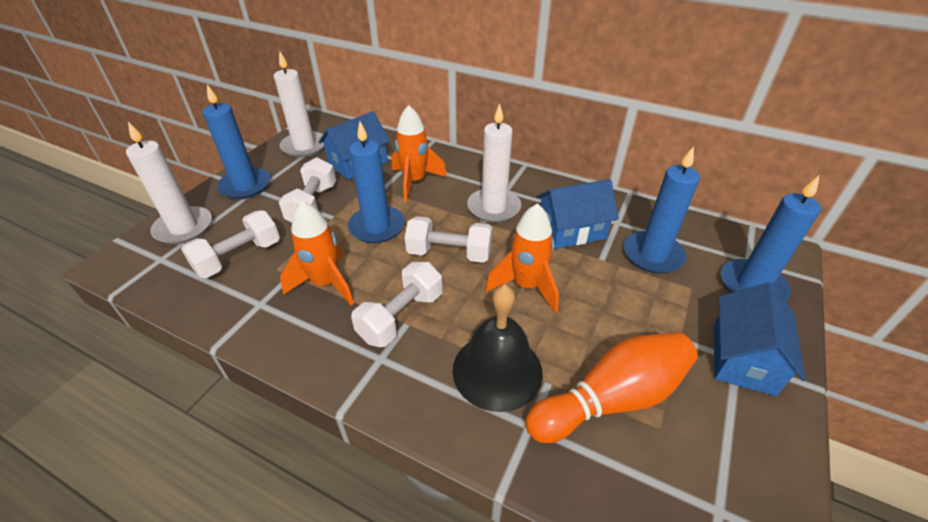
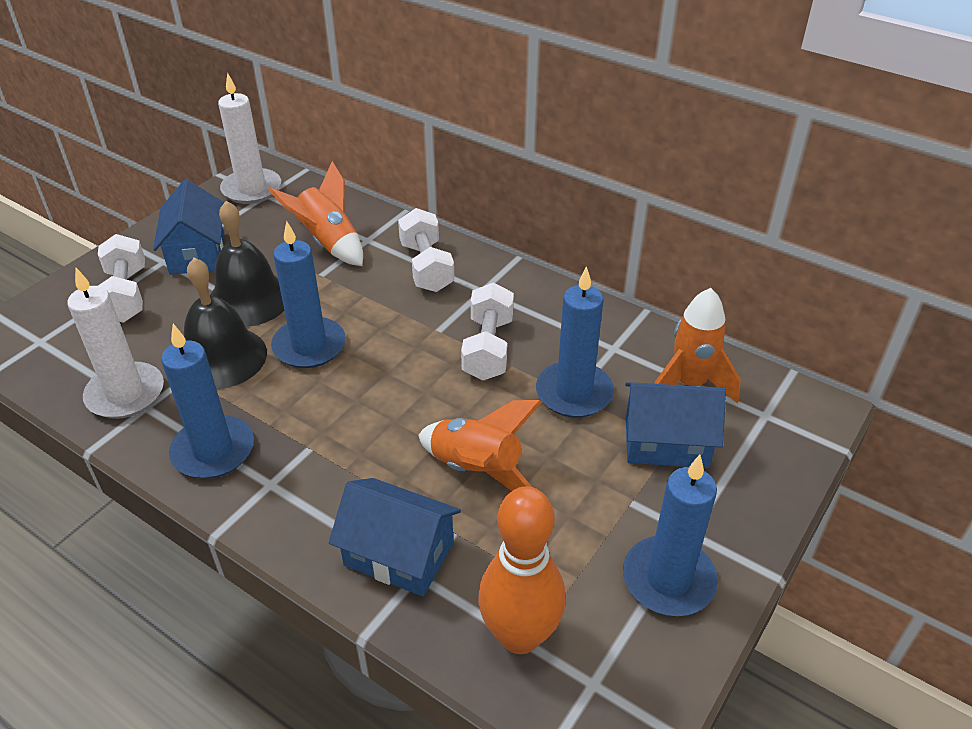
black bell: 1 -> 2
white candle: 3 -> 2
white dumbbell: 4 -> 3

